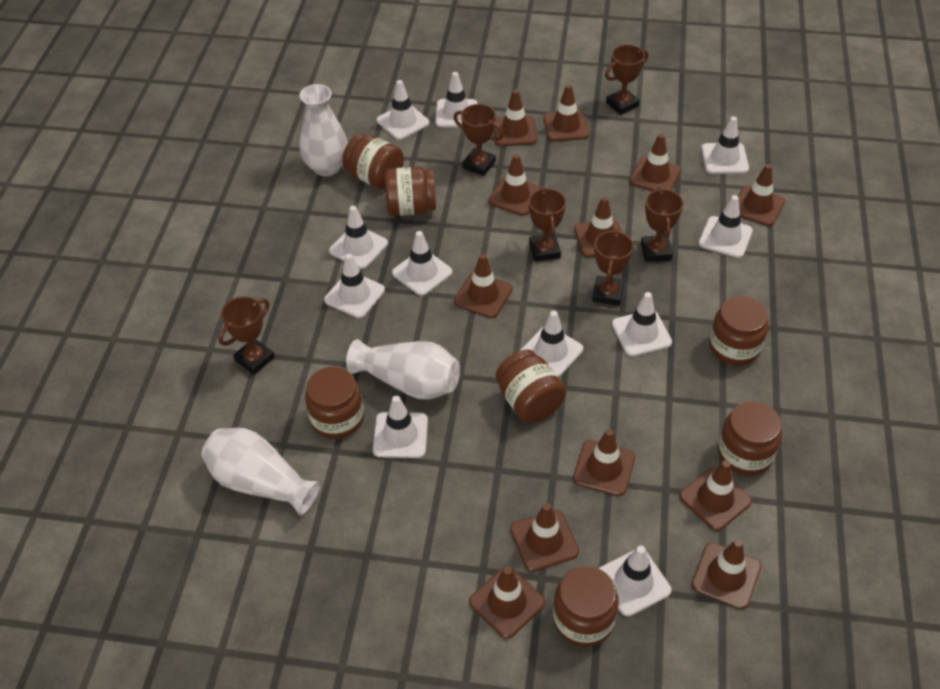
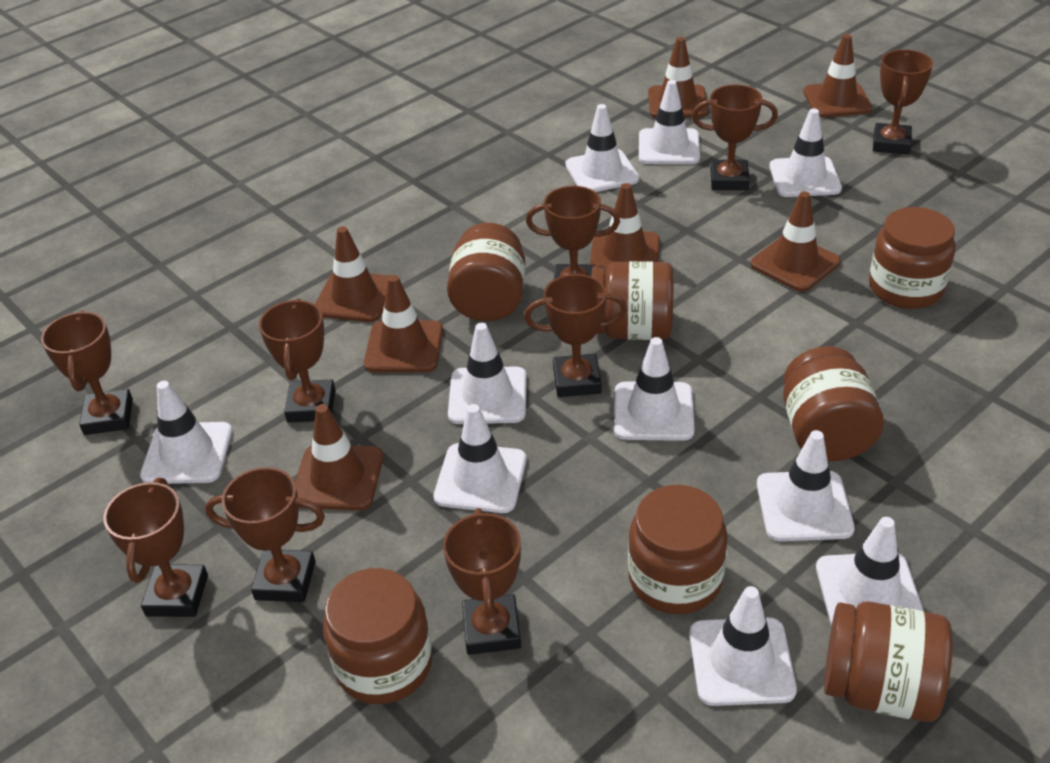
brown traffic cone: 12 -> 7
brown trophy: 6 -> 9
white traffic cone: 11 -> 10
white vase: 3 -> 0

